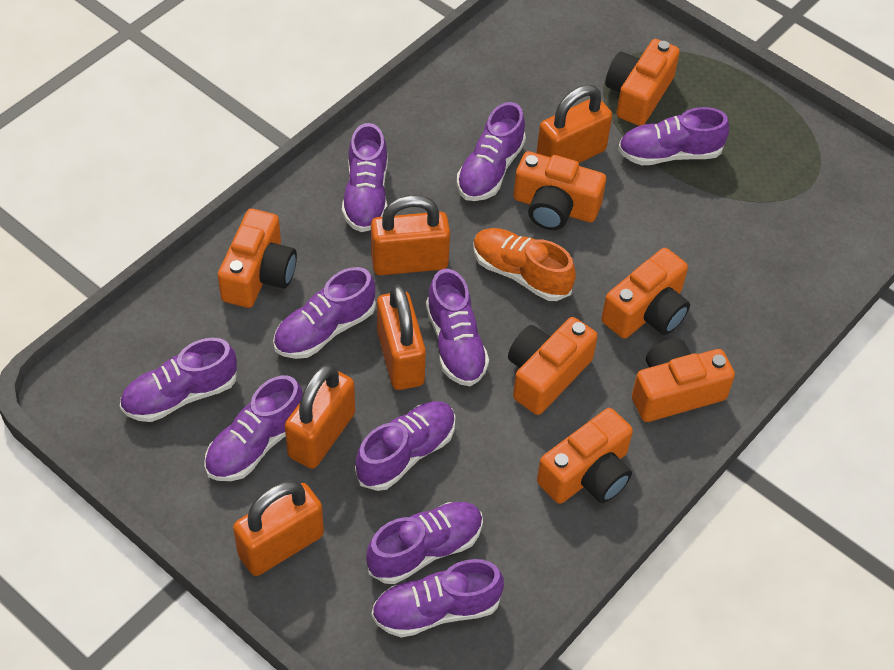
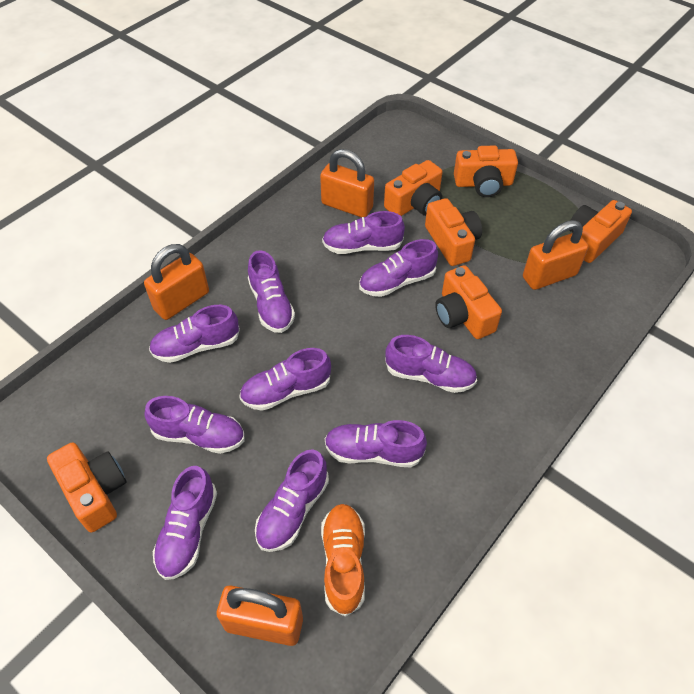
orange camera: 7 -> 6
orange padlock: 5 -> 4

